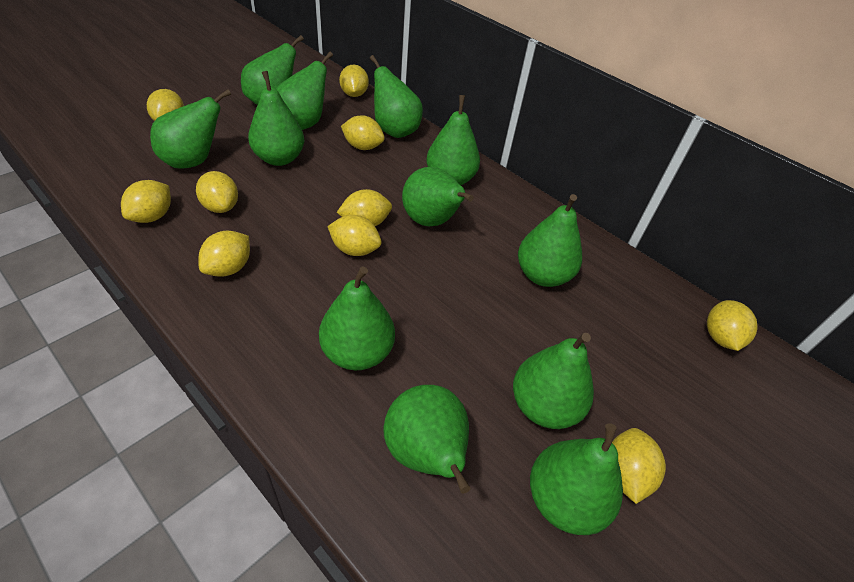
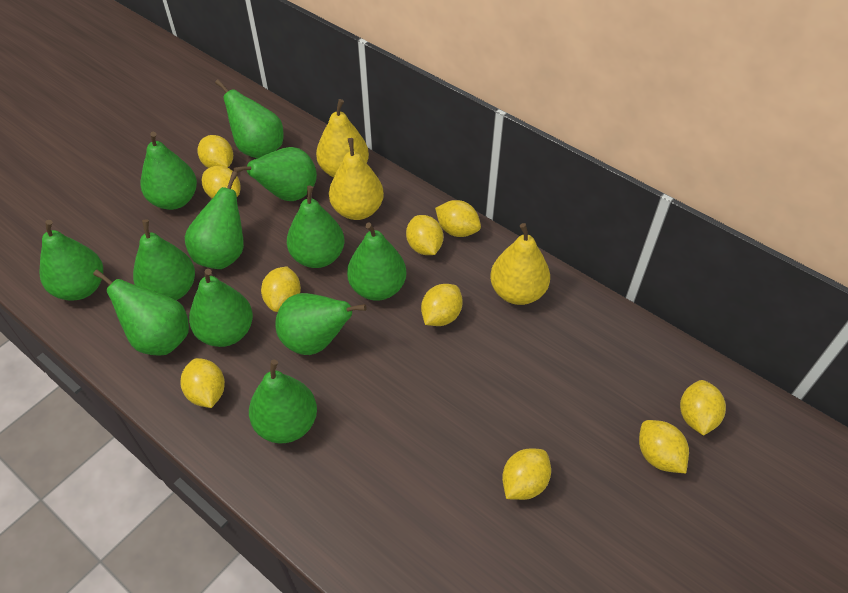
yellow pear: 0 -> 3

